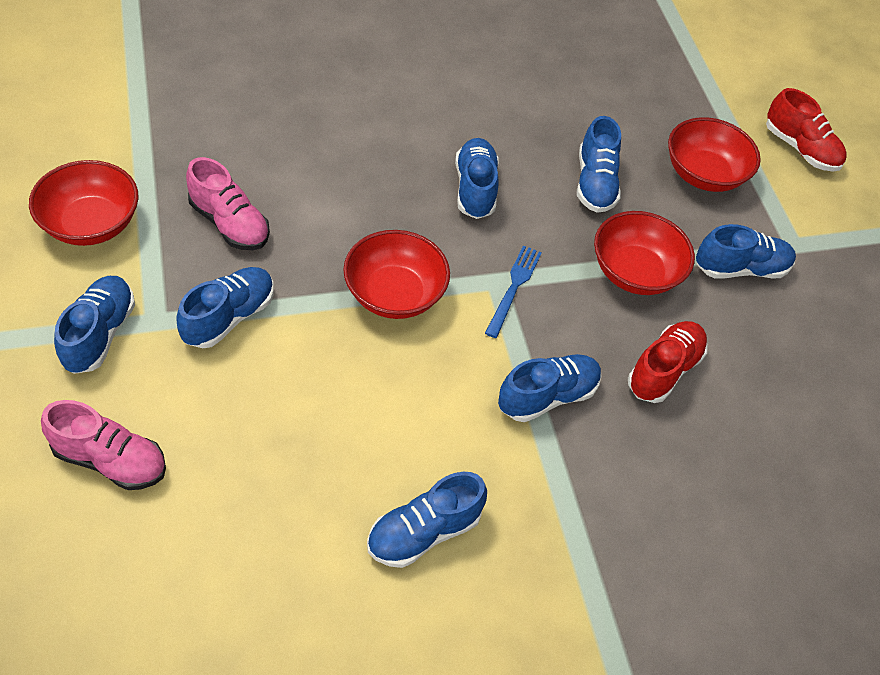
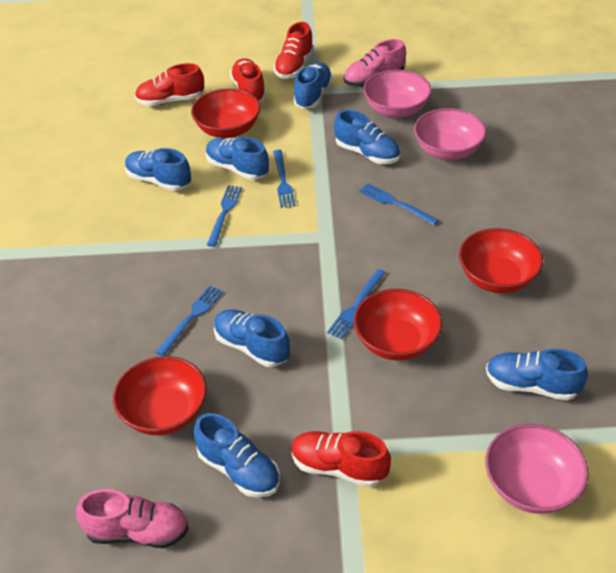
blue fork: 1 -> 5
pink bowl: 0 -> 3
red shoe: 2 -> 4

